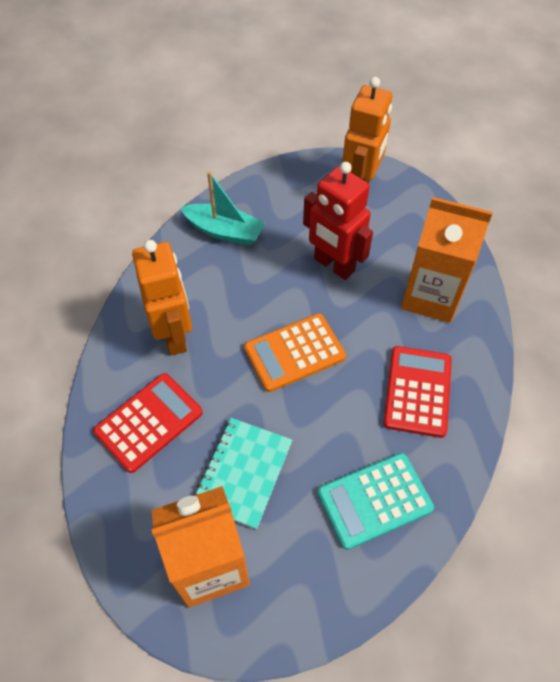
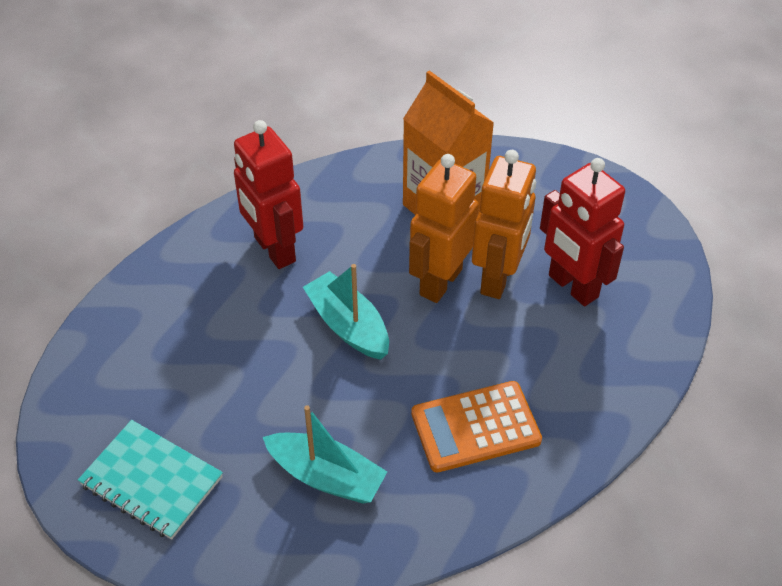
orange carton: 2 -> 1
red calculator: 2 -> 0
red robot: 1 -> 2
turquoise boat: 1 -> 2
turquoise calculator: 1 -> 0

